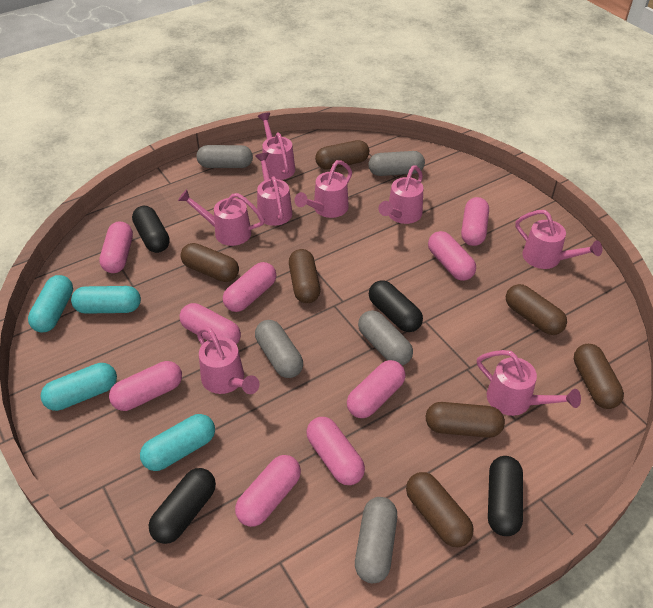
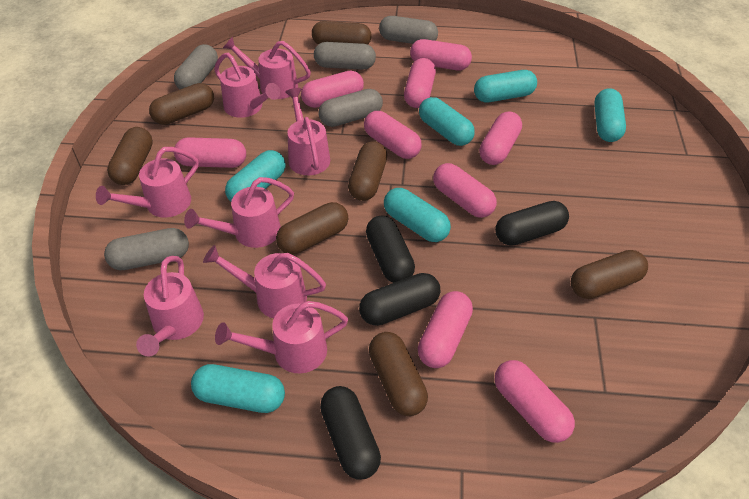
turquoise capsule: 4 -> 6

